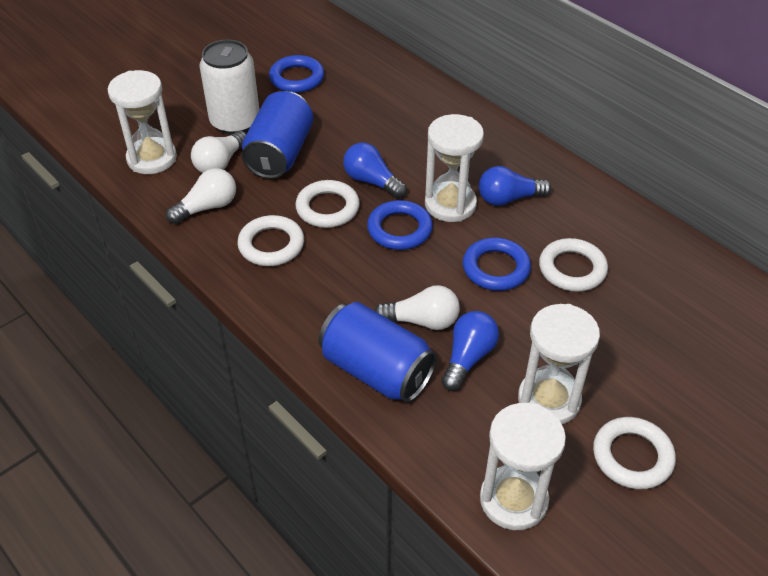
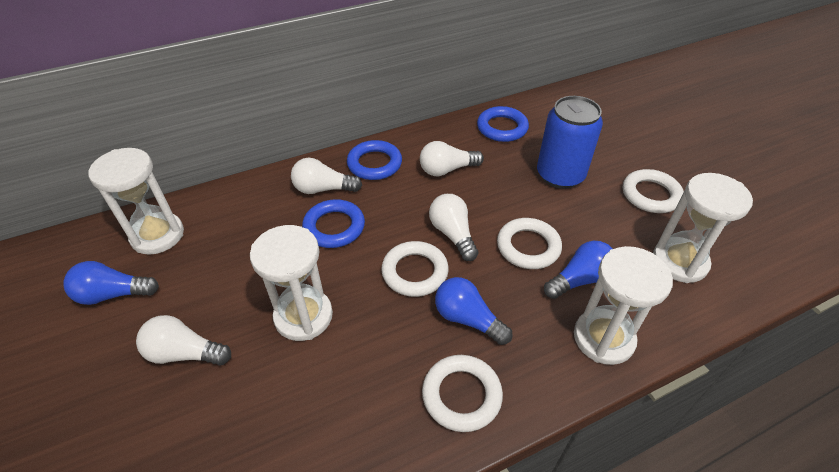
blue can: 2 -> 1
white can: 1 -> 0
white light bulb: 3 -> 4

